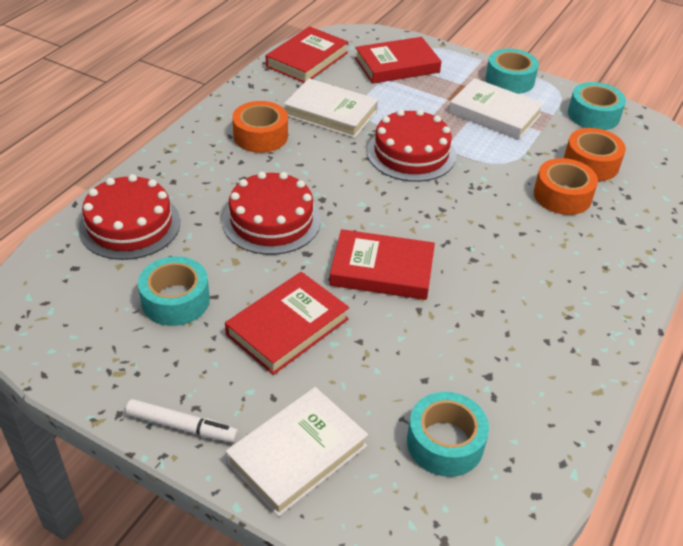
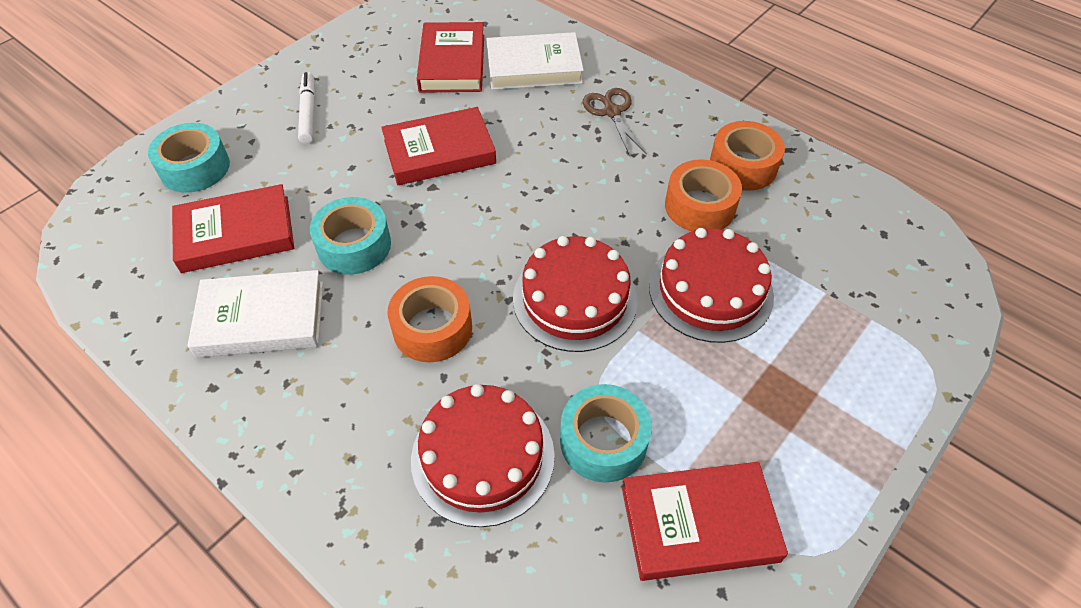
brown scissors: 0 -> 1
turquoise tape: 4 -> 3
white book: 3 -> 2

